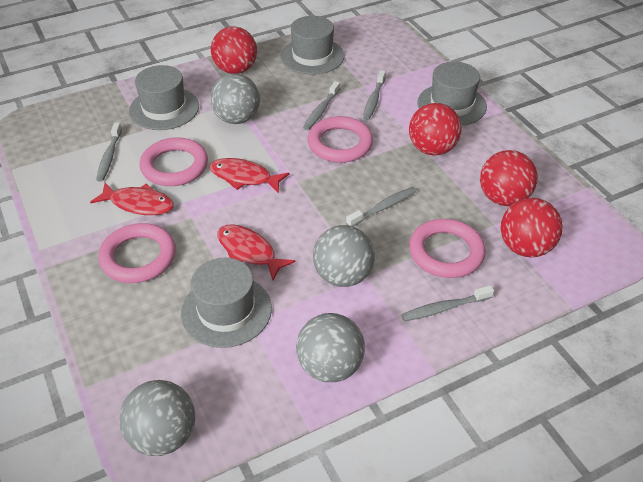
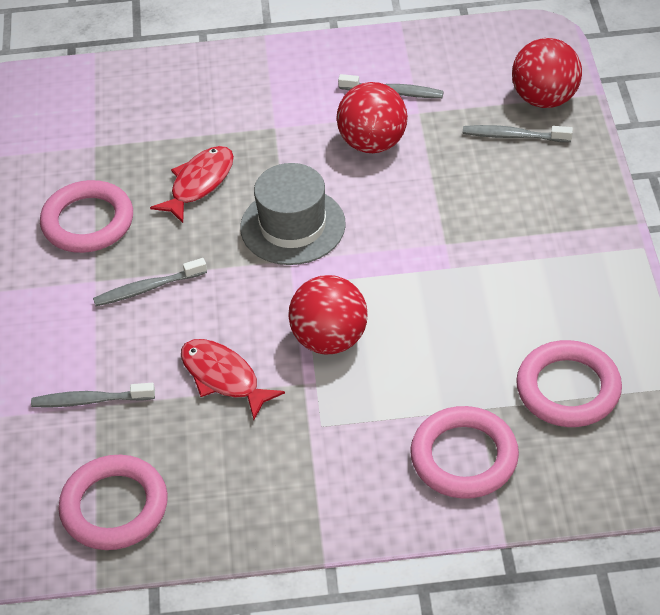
grey ball: 4 -> 0
grey hat: 4 -> 1
grey toothbrush: 5 -> 4
red ball: 4 -> 3
red fish: 3 -> 2

